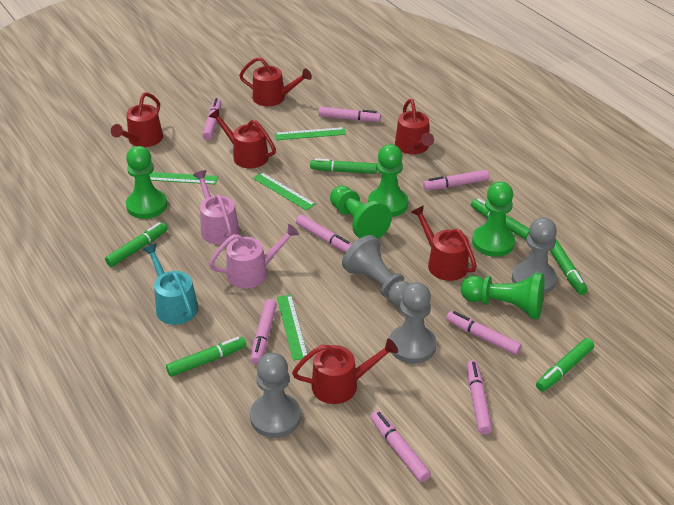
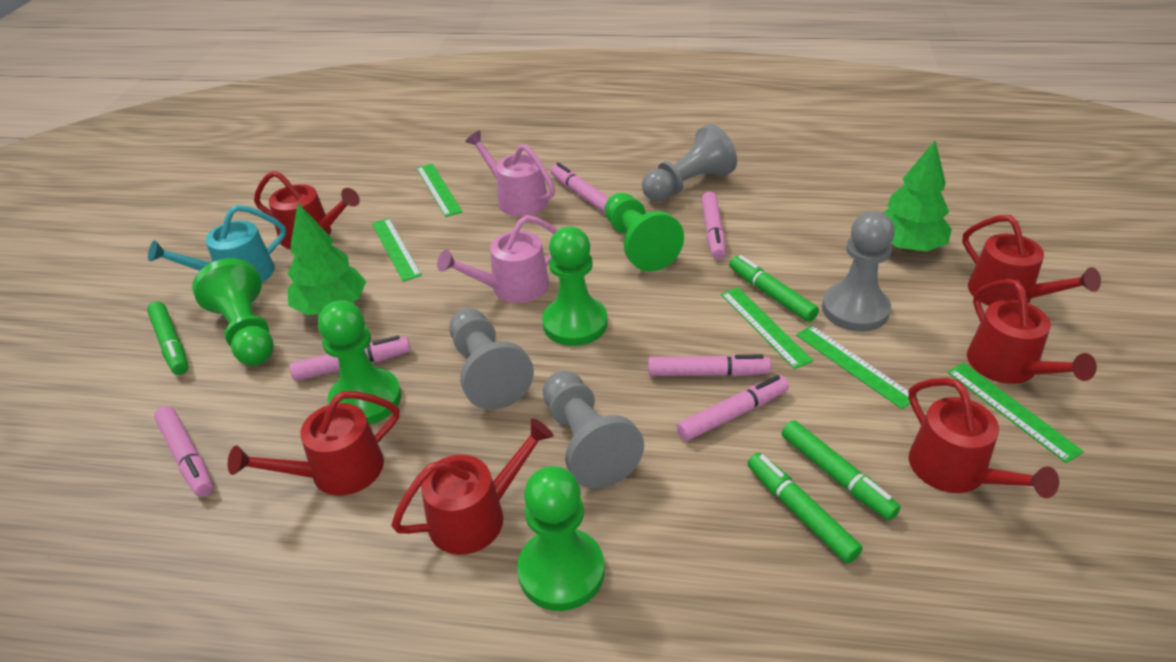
green marker: 6 -> 4
green ruler: 4 -> 5
green tree: 0 -> 2
pink marker: 8 -> 6

